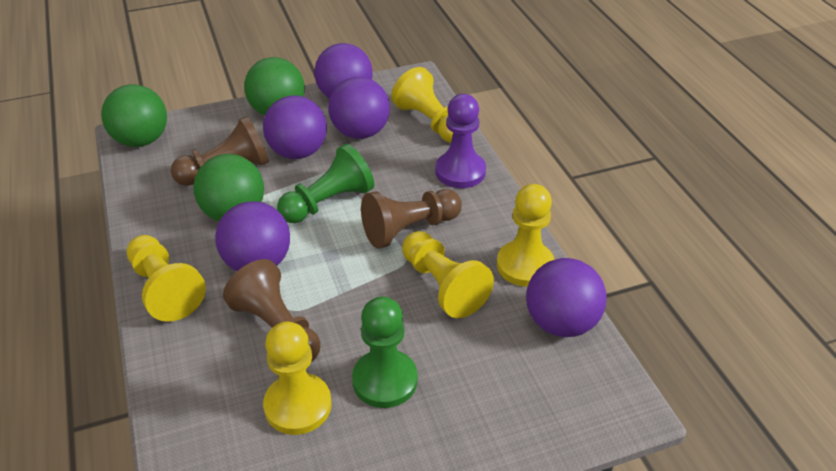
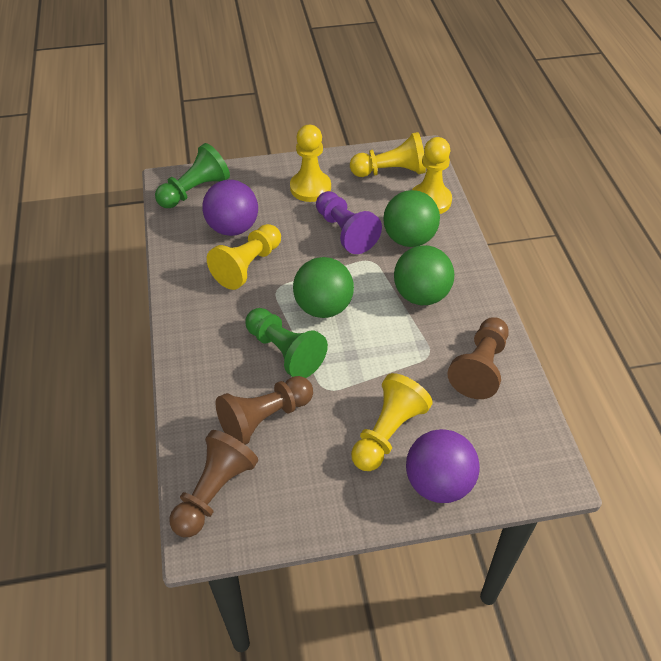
purple ball: 5 -> 2

